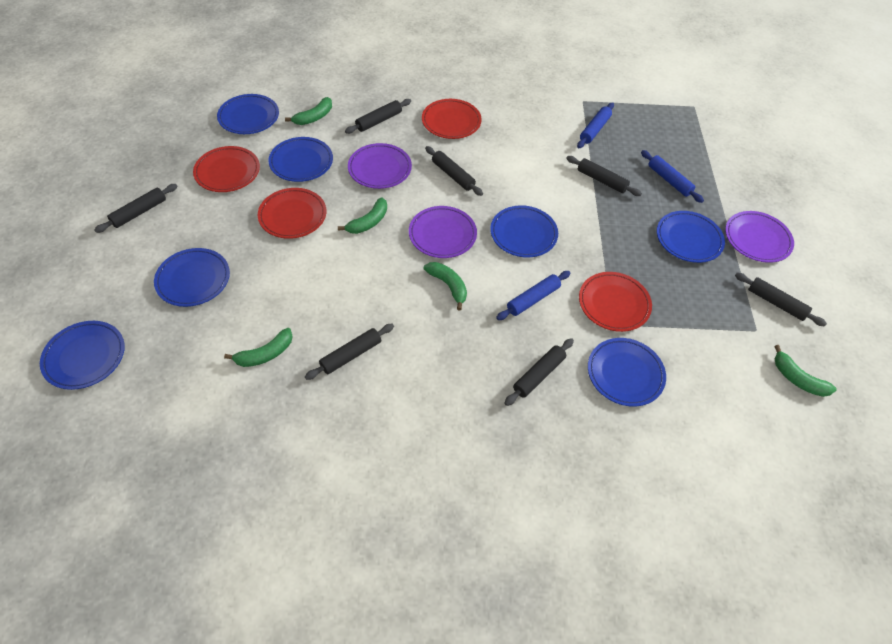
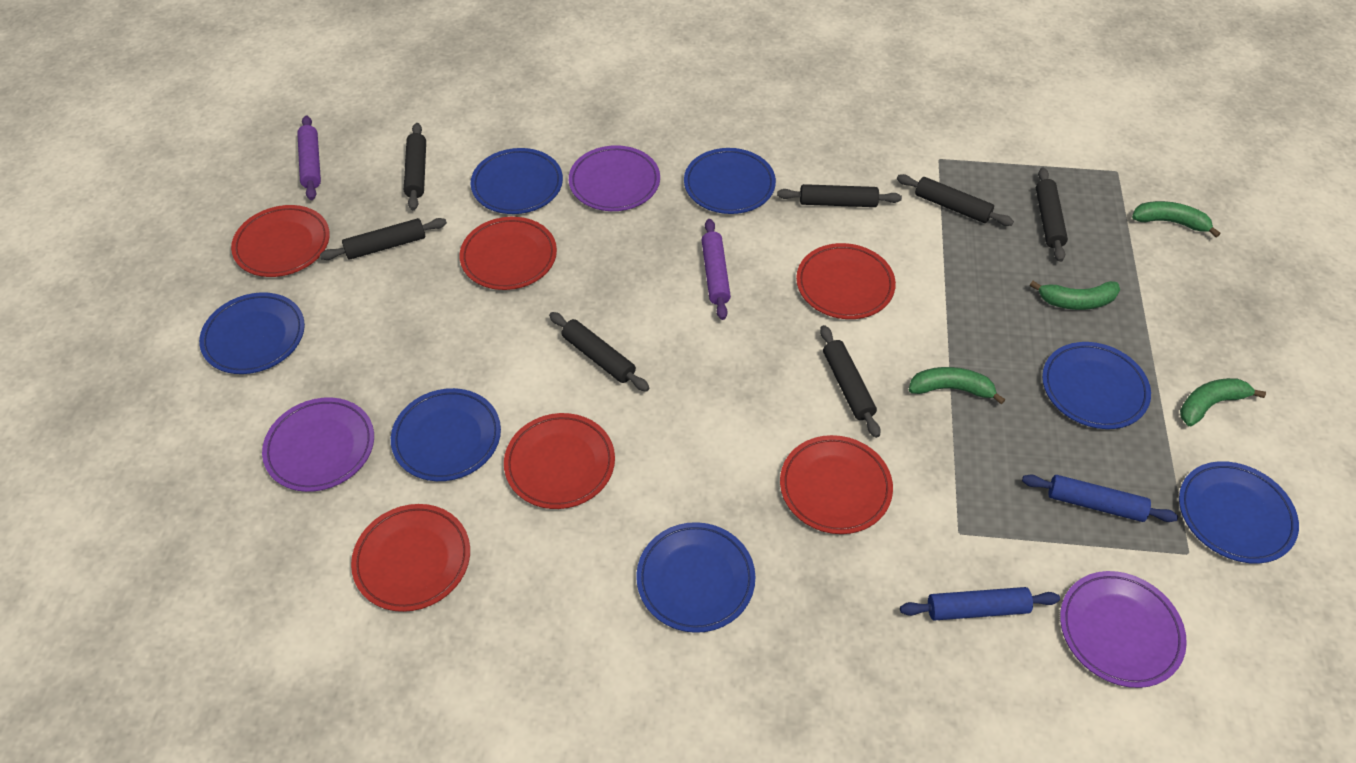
blue rolling pin: 3 -> 2
green banana: 5 -> 4
purple rolling pin: 0 -> 2
red plate: 4 -> 6

